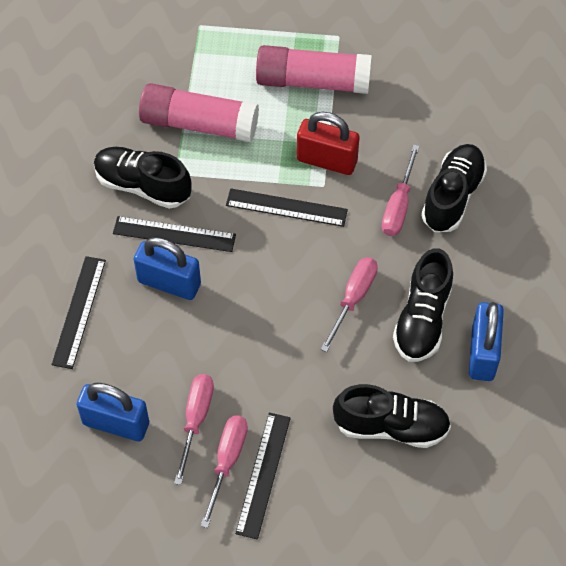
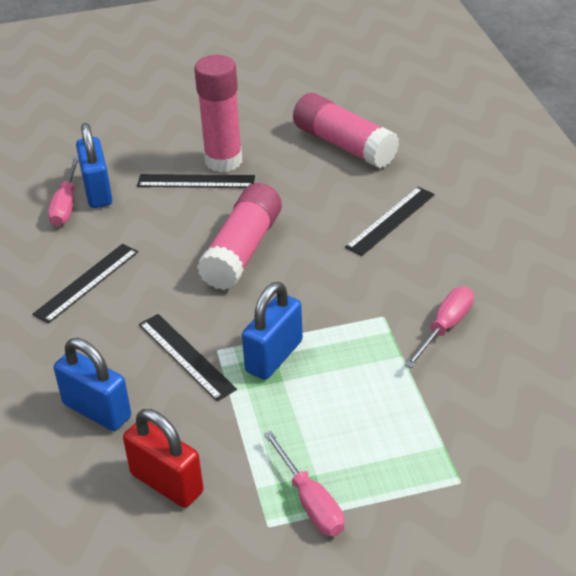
black shoe: 4 -> 0
pink glue stick: 2 -> 3
pink screwdriver: 4 -> 3

